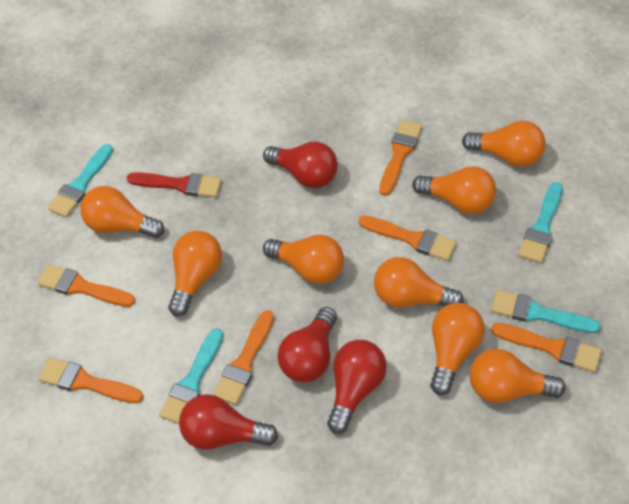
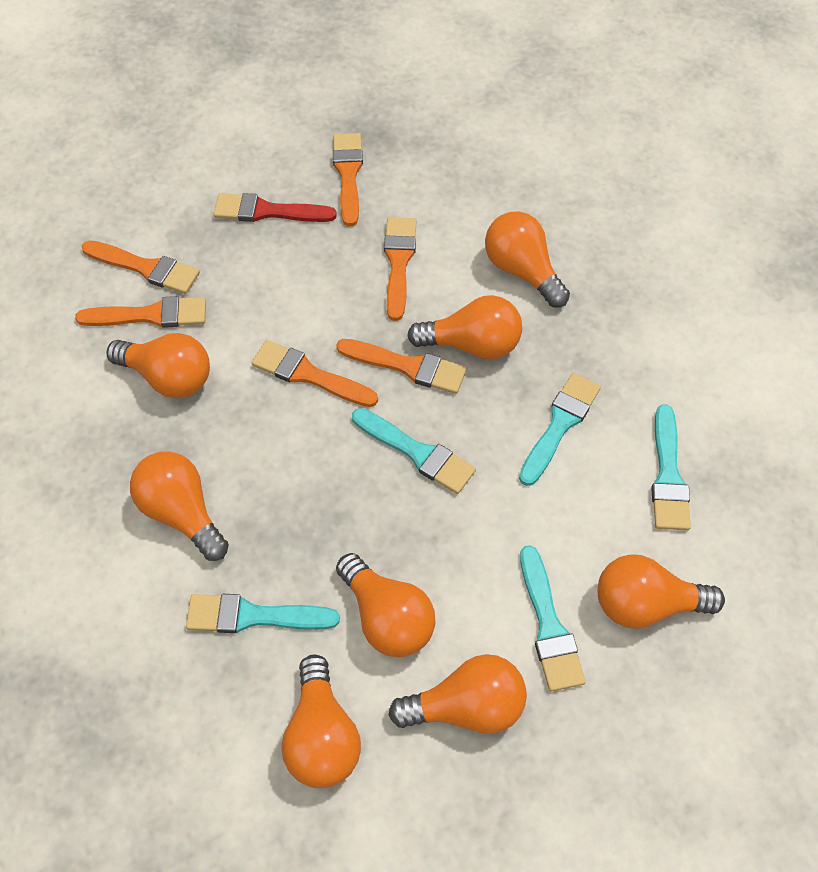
red light bulb: 4 -> 0
turquoise brush: 4 -> 5

